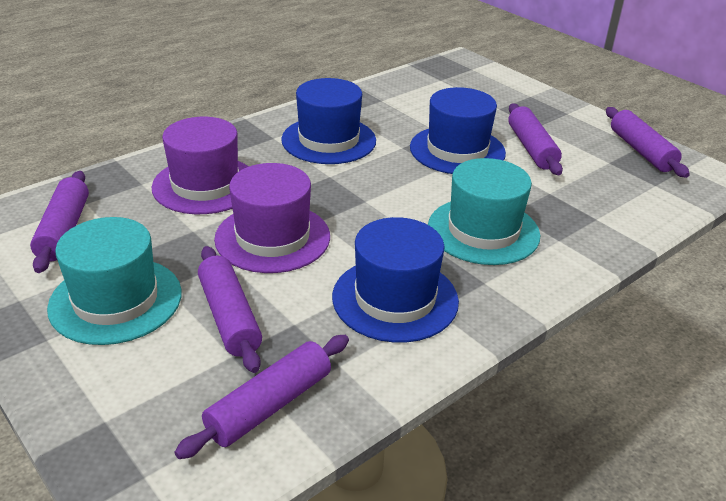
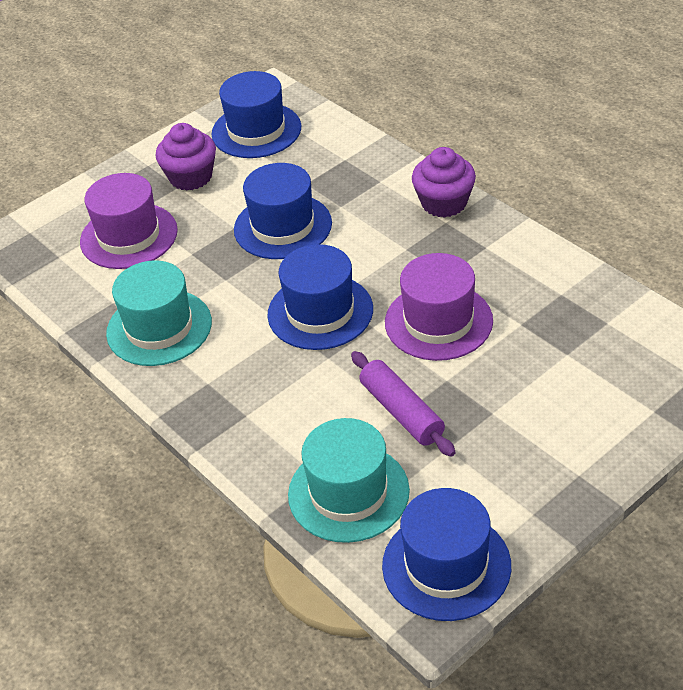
blue hat: 3 -> 4
purple cupcake: 0 -> 2
purple rolling pin: 5 -> 1

